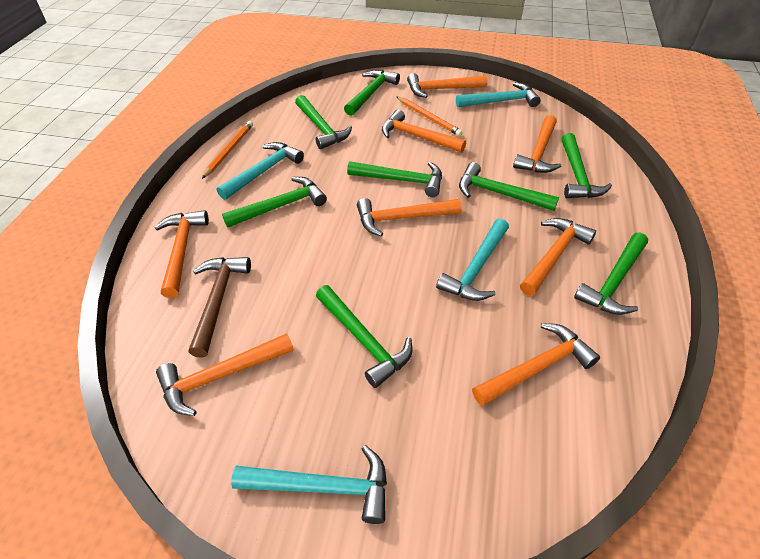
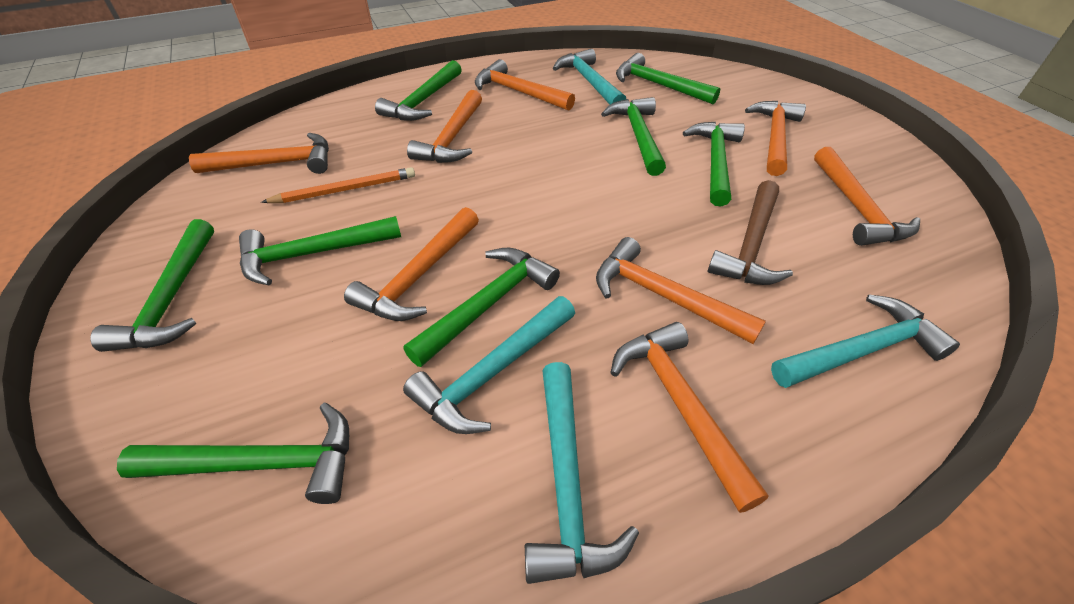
orange pencil: 2 -> 1

